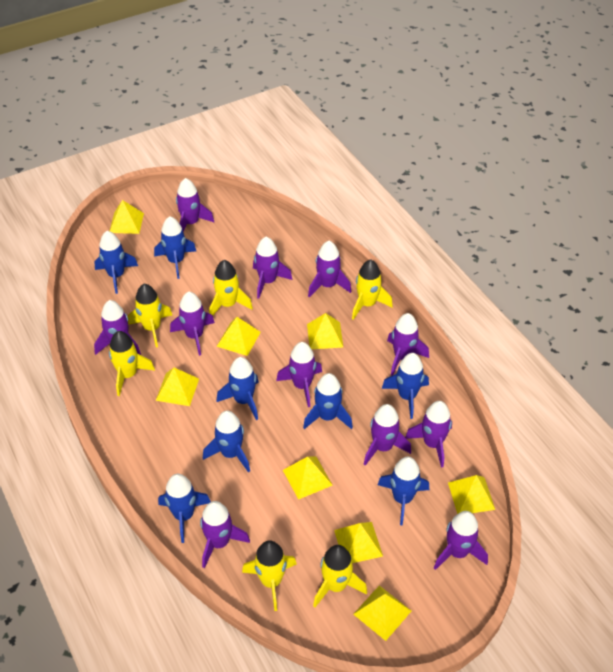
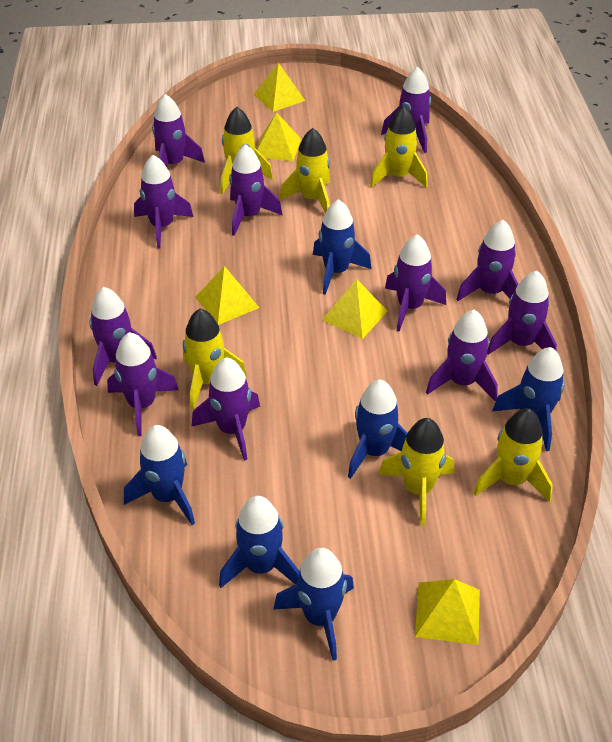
blue rocket: 8 -> 6
yellow pyramid: 8 -> 5

